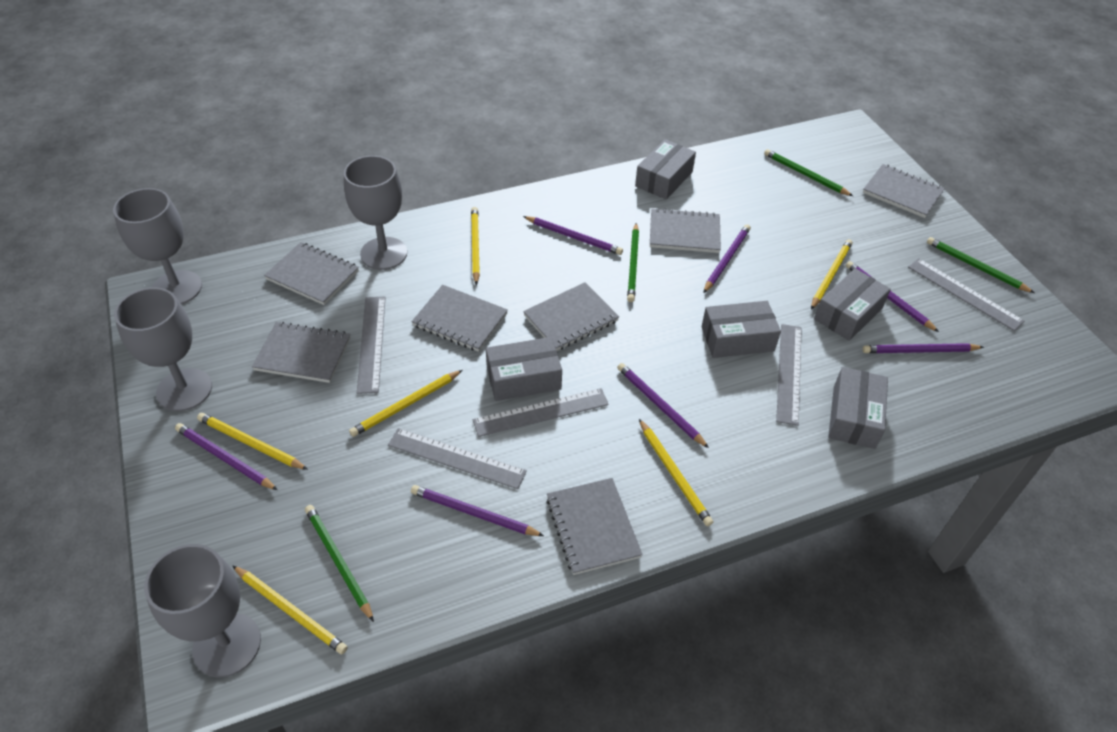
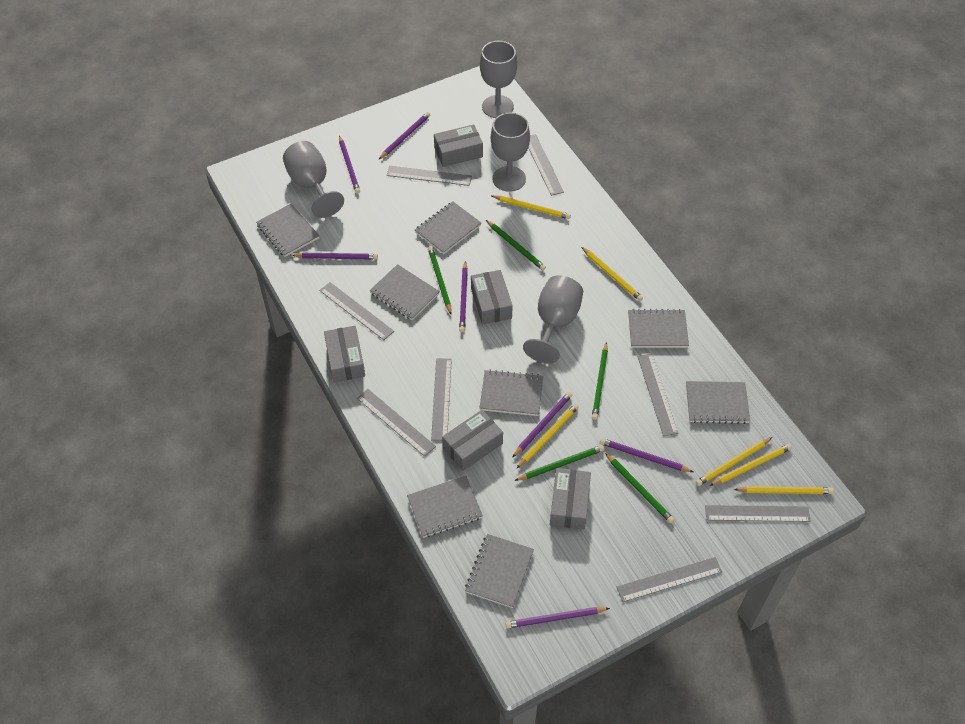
green pencil: 4 -> 5
grey notebook: 7 -> 8
grey ruler: 5 -> 8

